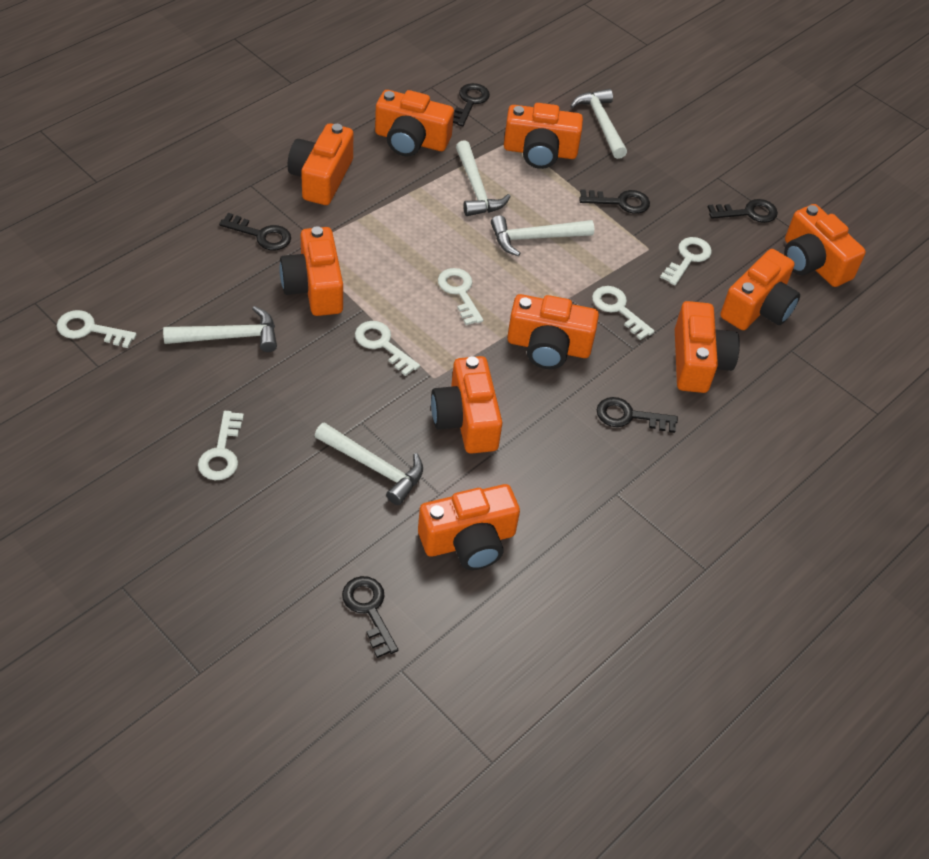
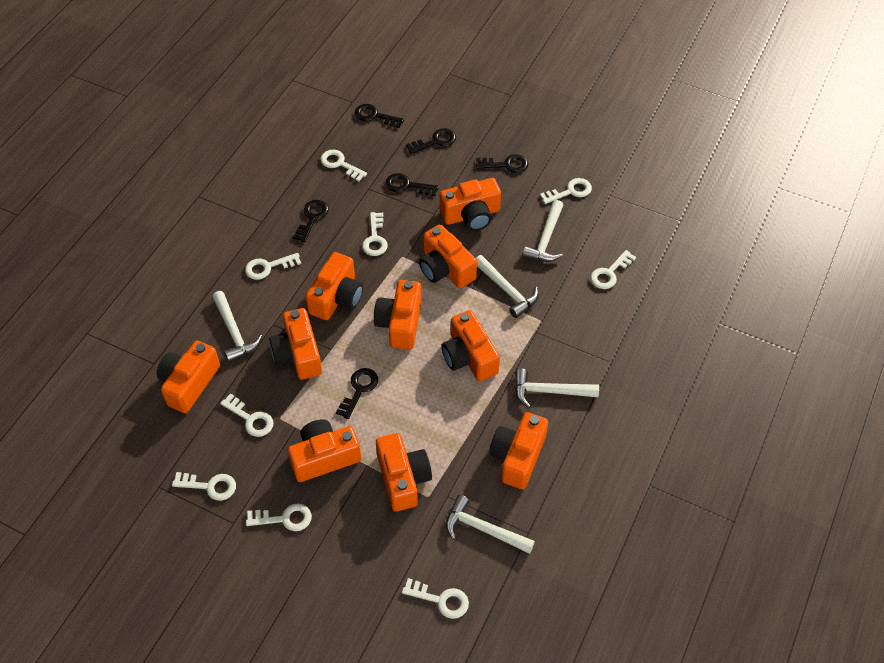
white key: 6 -> 9

